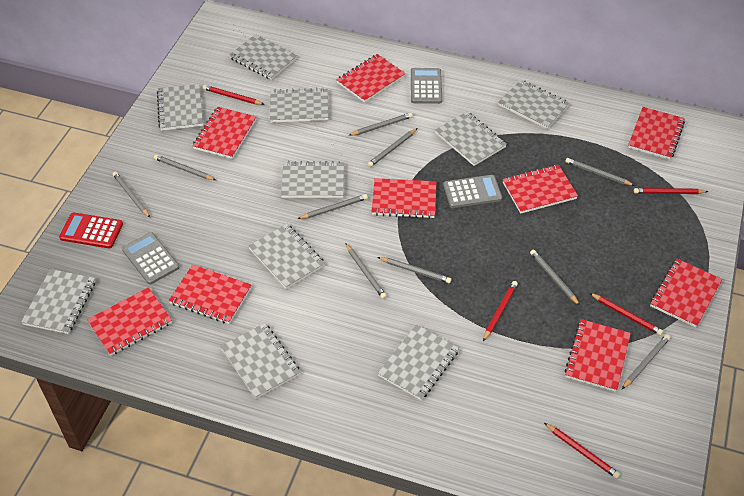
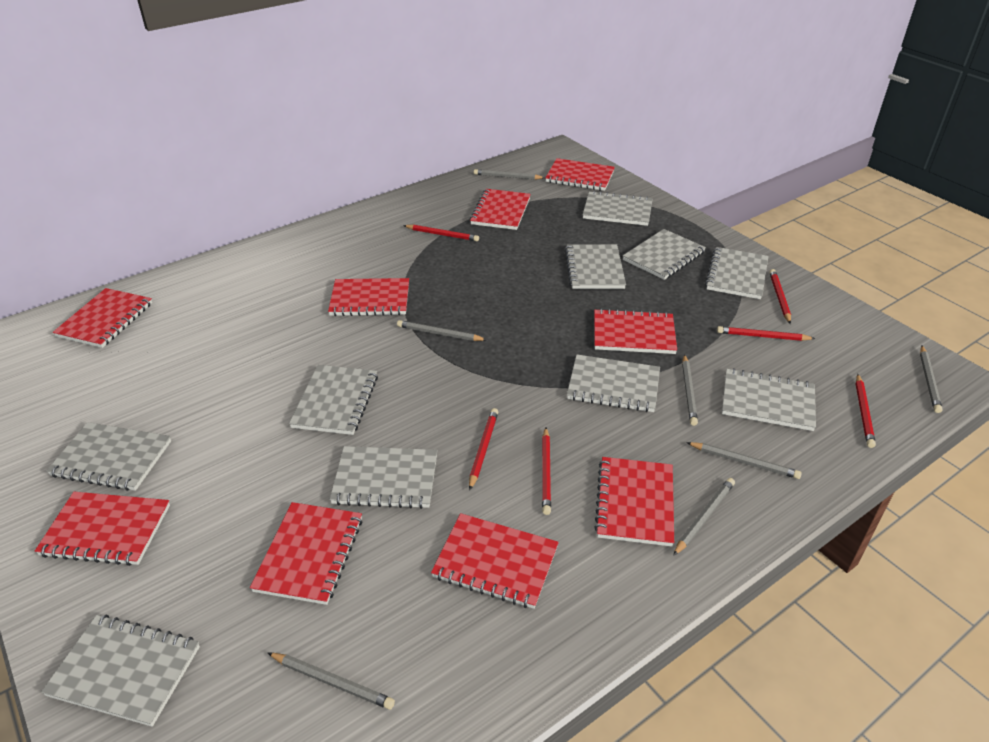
grey calculator: 3 -> 0
grey pencil: 10 -> 7
red calculator: 1 -> 0
red pencil: 5 -> 6

